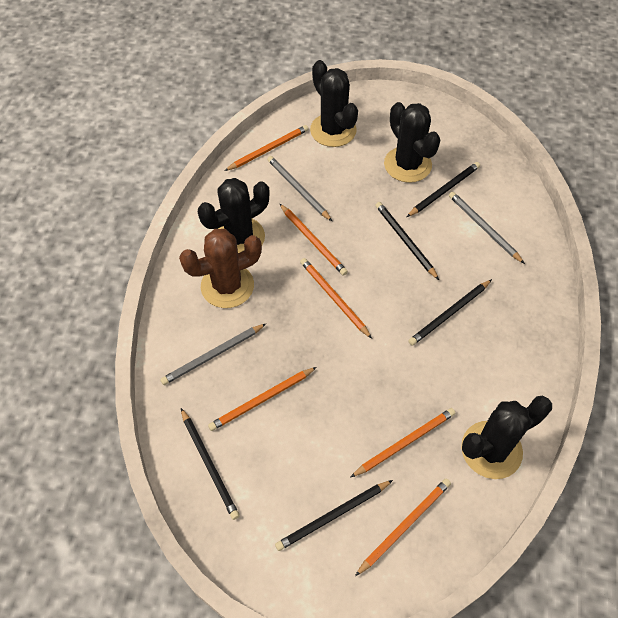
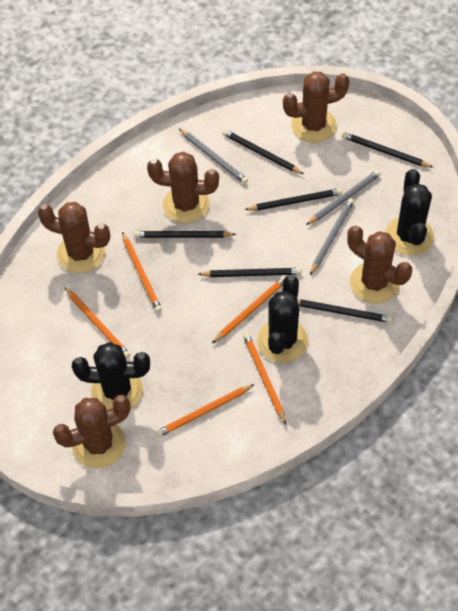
black cactus: 4 -> 3
black pencil: 5 -> 6
brown cactus: 1 -> 5
orange pencil: 6 -> 5

